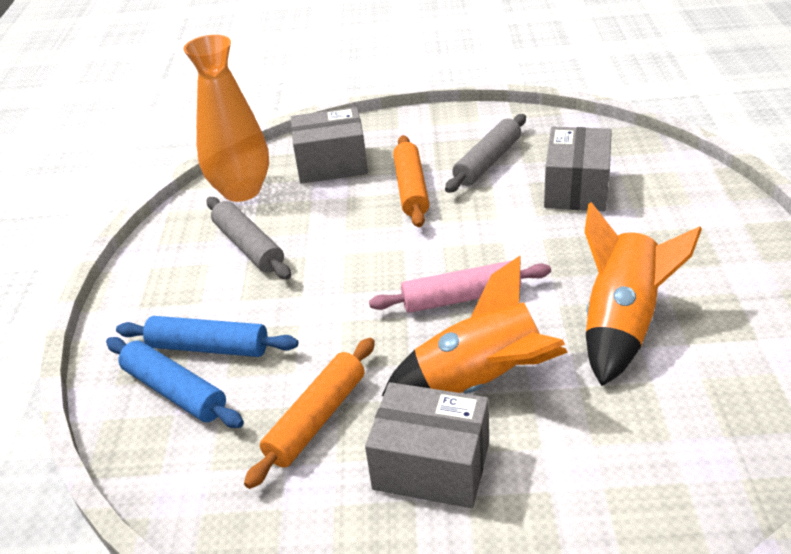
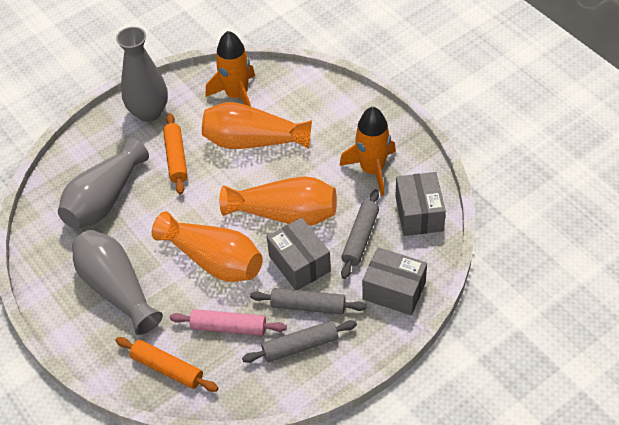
blue rolling pin: 2 -> 0
grey rolling pin: 2 -> 3
grey vase: 0 -> 3
orange vase: 1 -> 3

